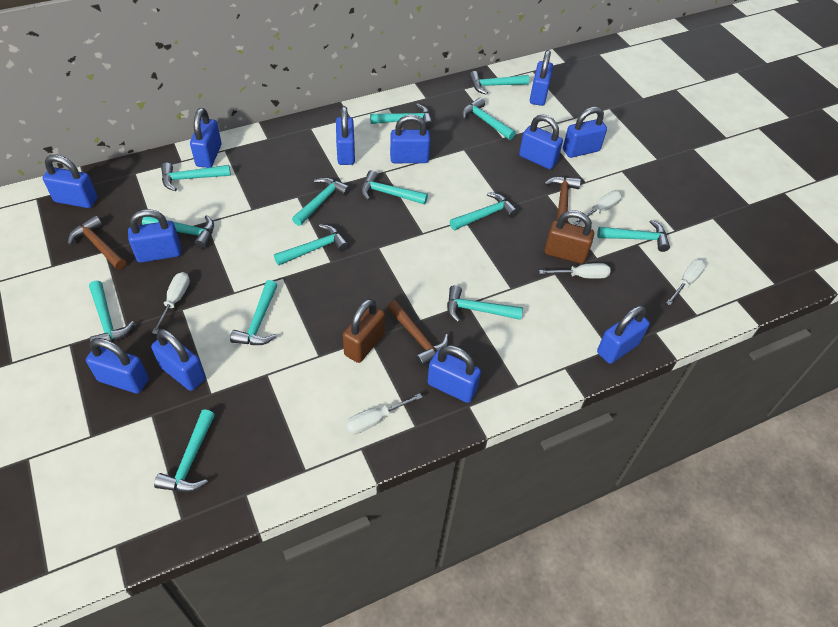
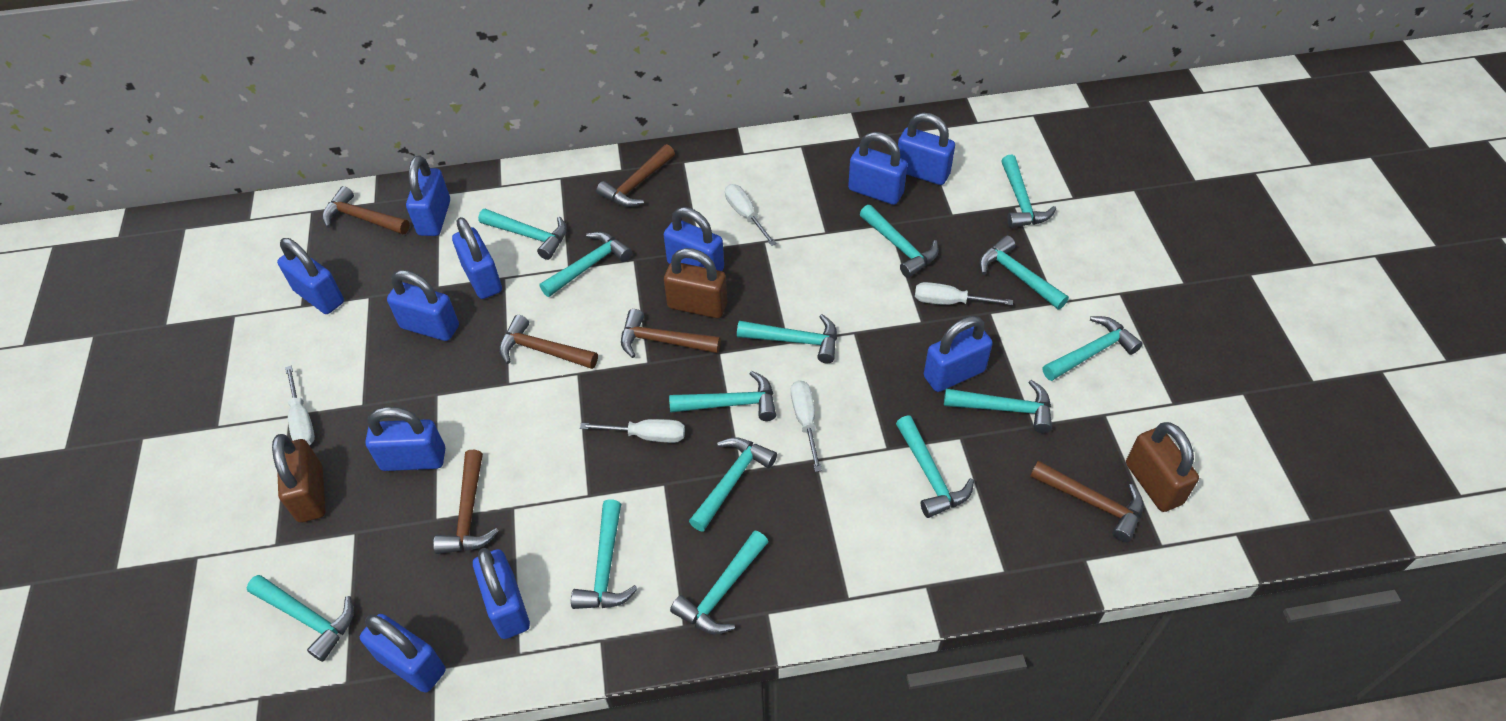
blue padlock: 12 -> 11
brown hammer: 3 -> 6
brown padlock: 2 -> 3

